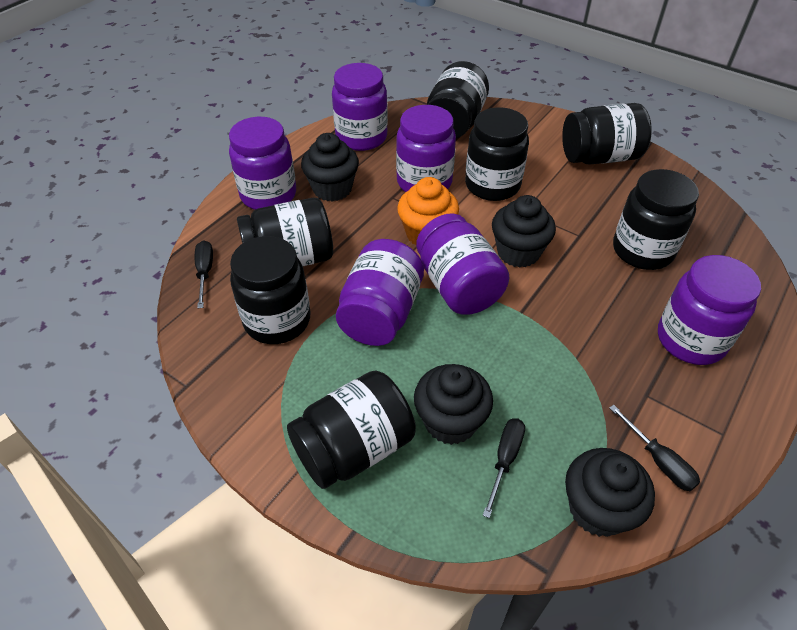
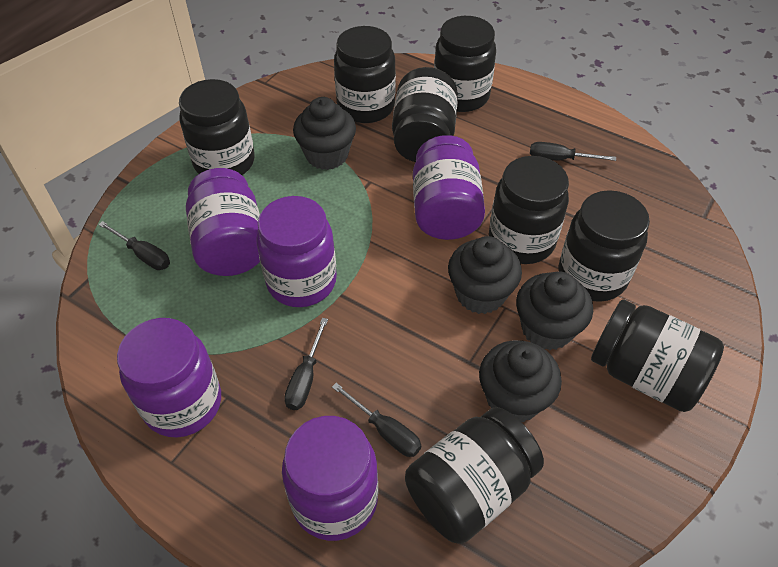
black jar: 7 -> 8
black screwdriver: 3 -> 4
orange cupcake: 1 -> 0
purple jar: 6 -> 5

